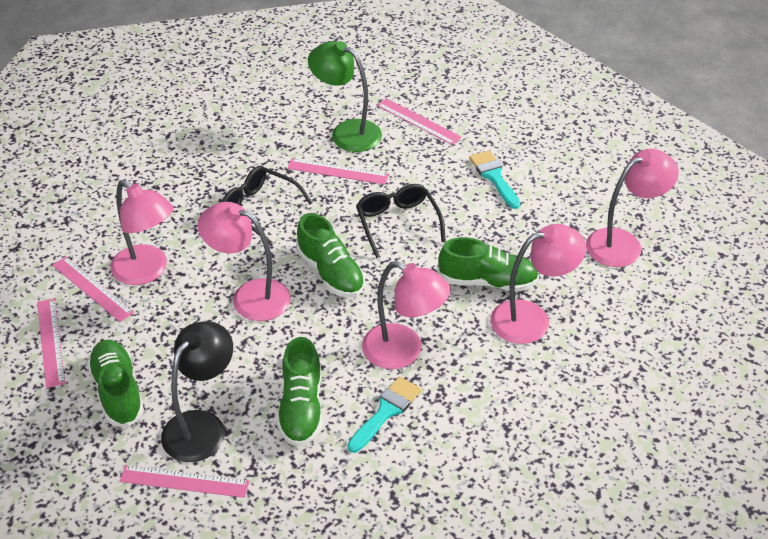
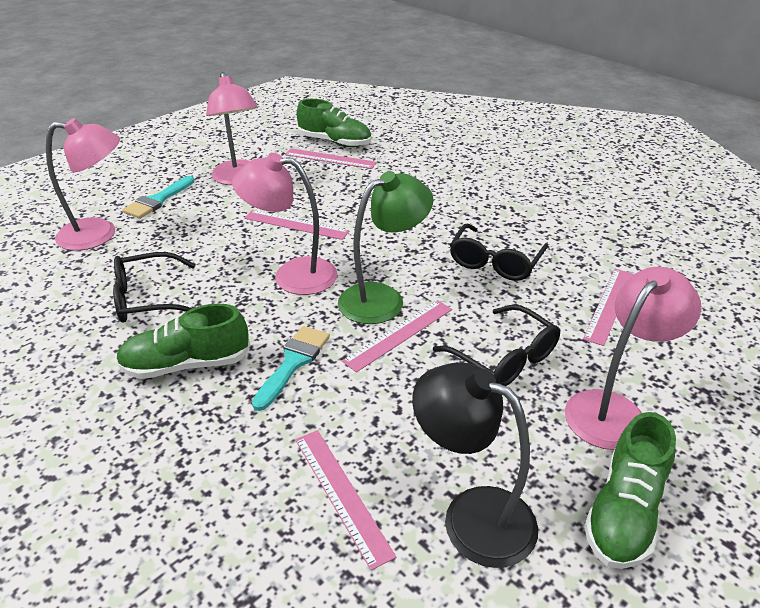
black glasses: 2 -> 3
green shoe: 4 -> 3
pink lamp: 5 -> 4

